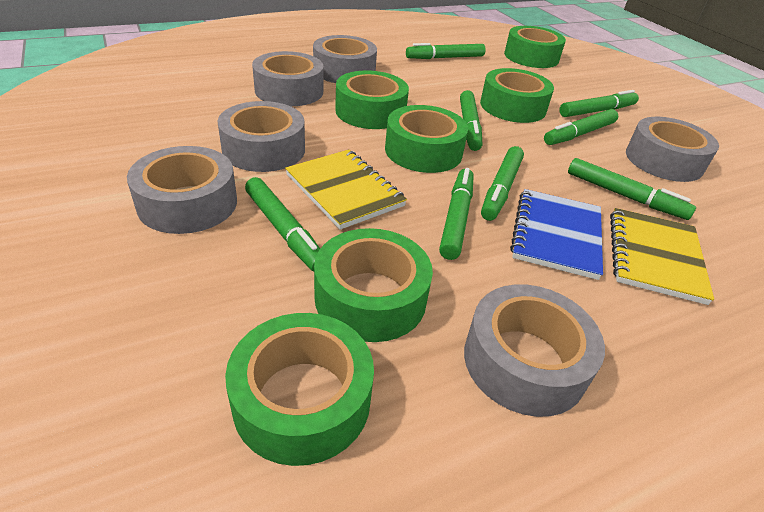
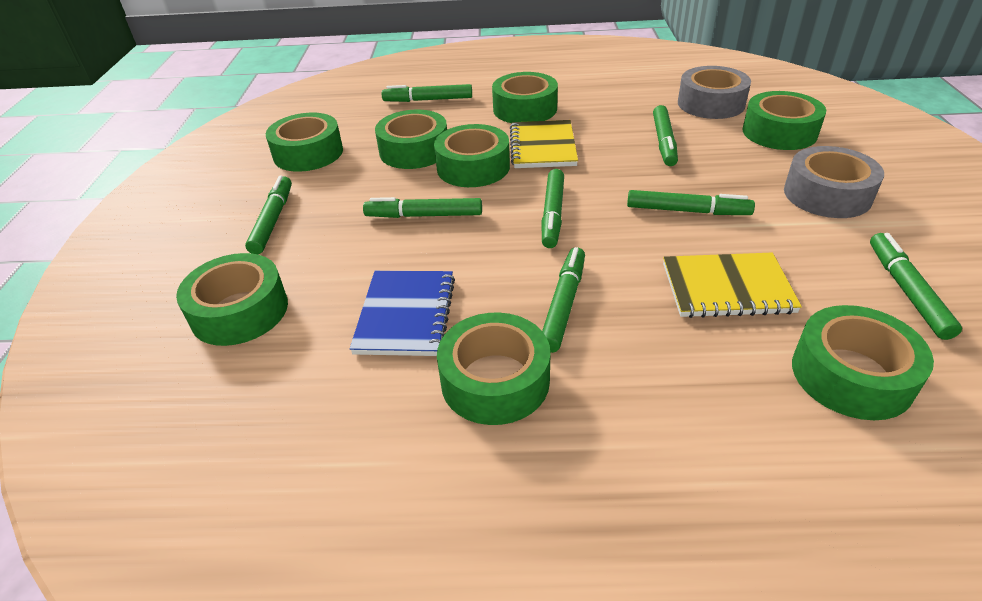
green tape: 6 -> 8
grey tape: 6 -> 2

